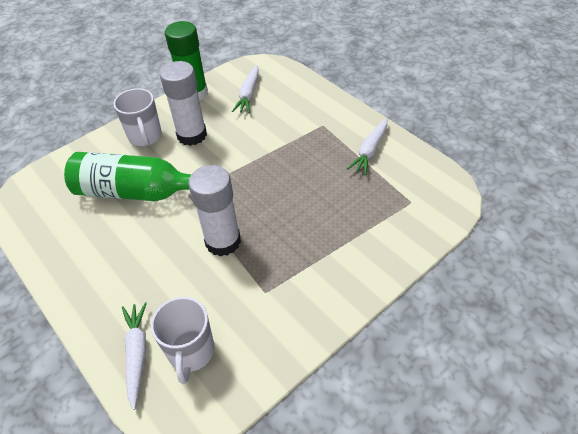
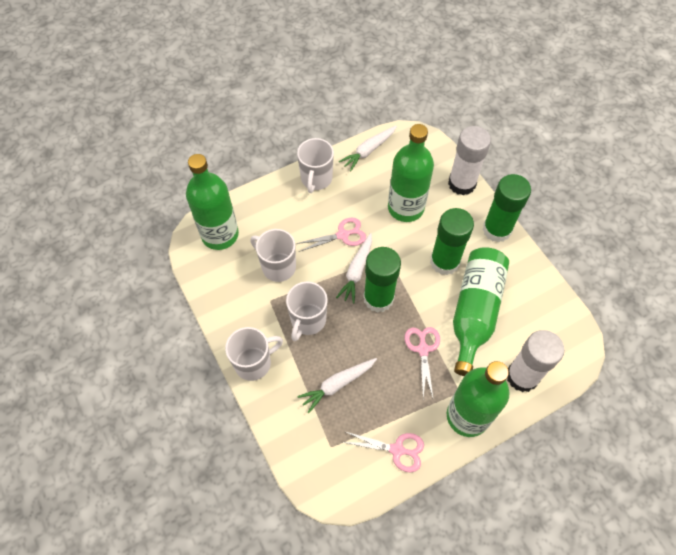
green bottle: 1 -> 4
green glue stick: 1 -> 3
pink scissors: 0 -> 3
white mug: 2 -> 4

